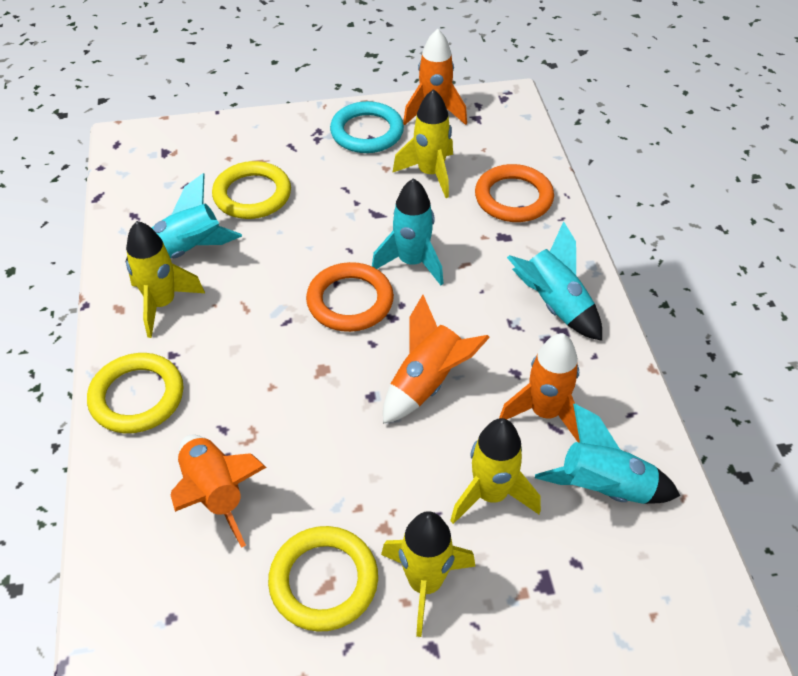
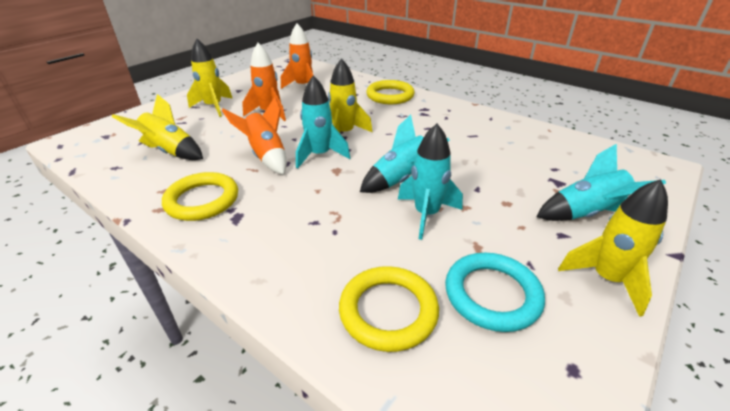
orange ring: 2 -> 0
orange rocket: 4 -> 3

